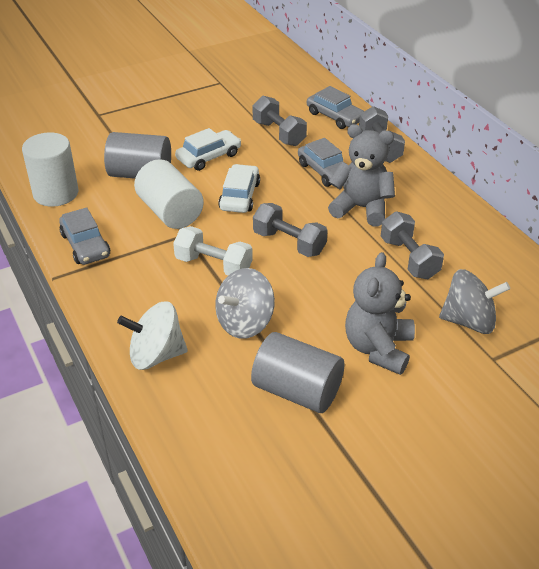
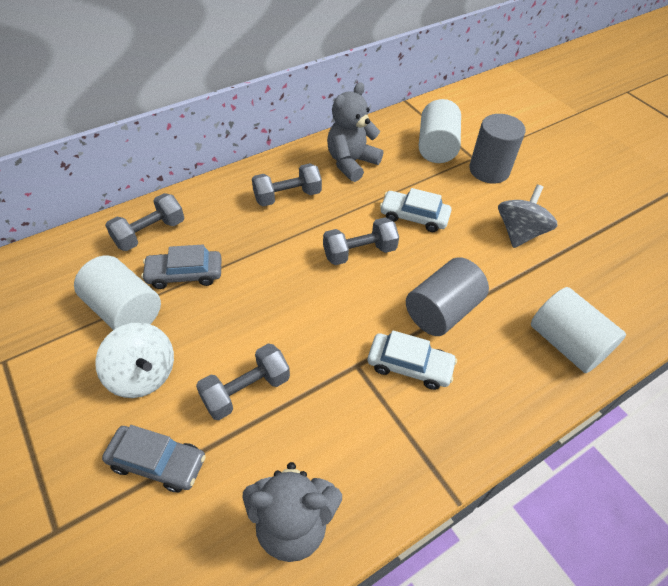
grey car: 3 -> 2
grey spinning top: 2 -> 1
white cylinder: 2 -> 3
white dumbbell: 1 -> 0

